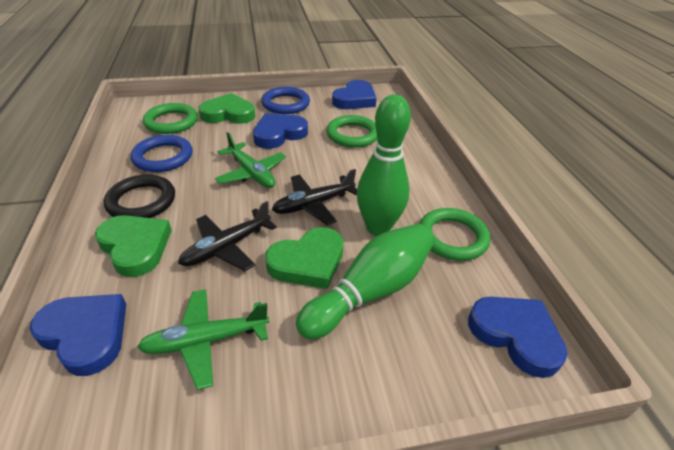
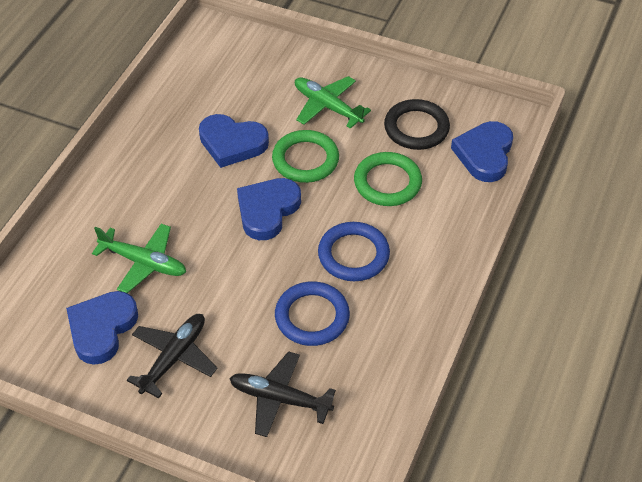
green bowling pin: 2 -> 0
green heart: 3 -> 0
green ring: 3 -> 2

